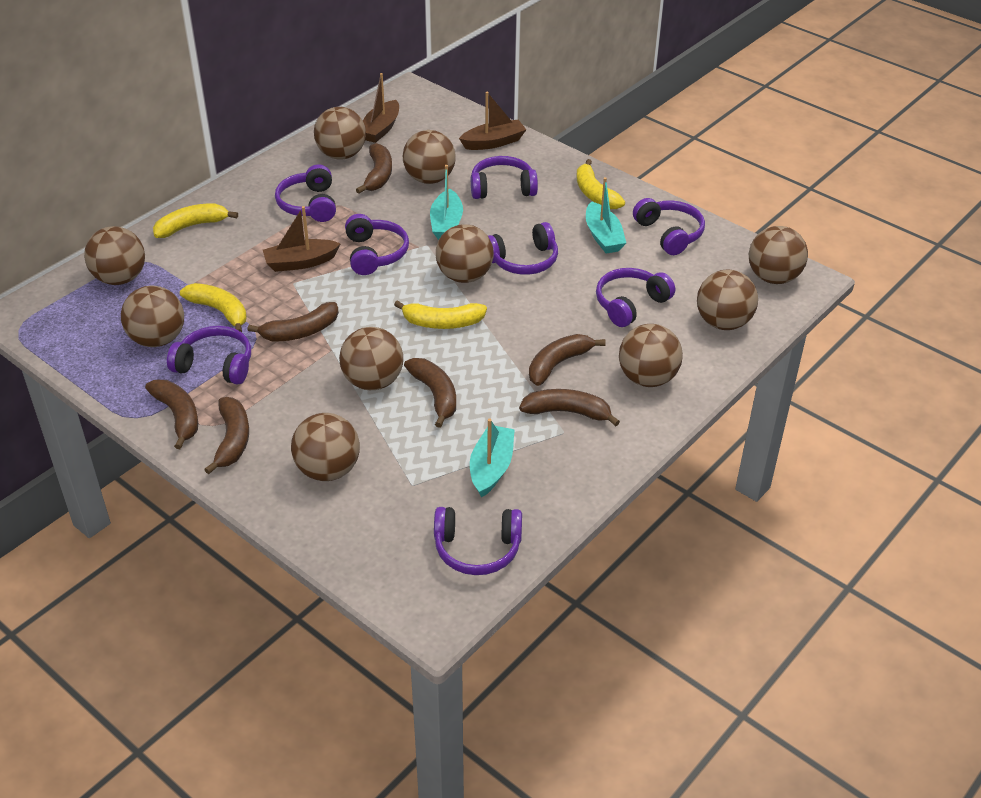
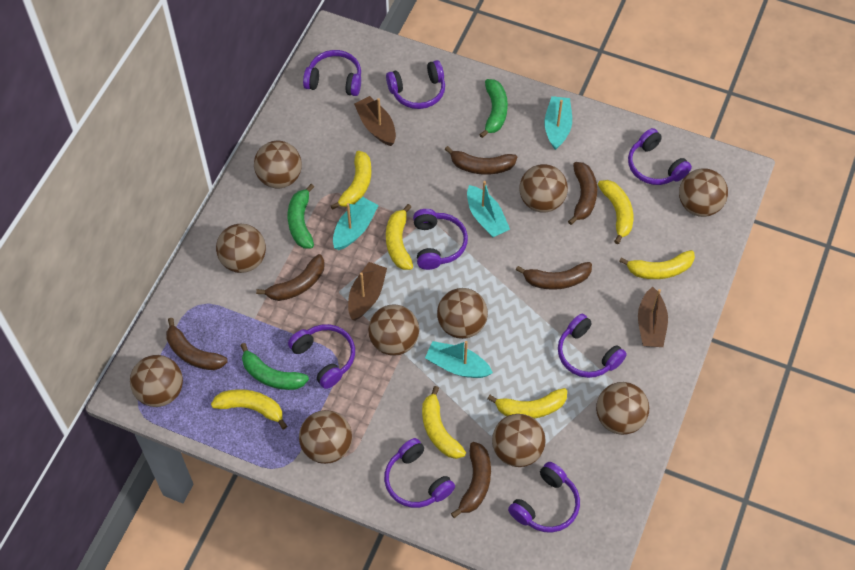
brown banana: 7 -> 6
green banana: 0 -> 3
turquoise boat: 3 -> 4
yellow banana: 4 -> 7

